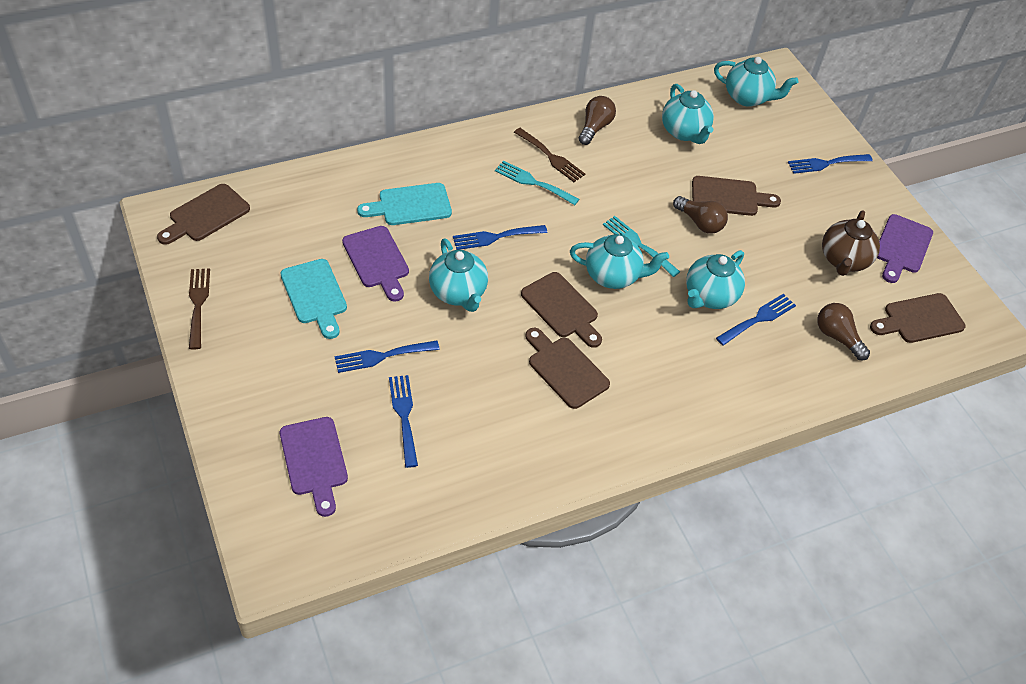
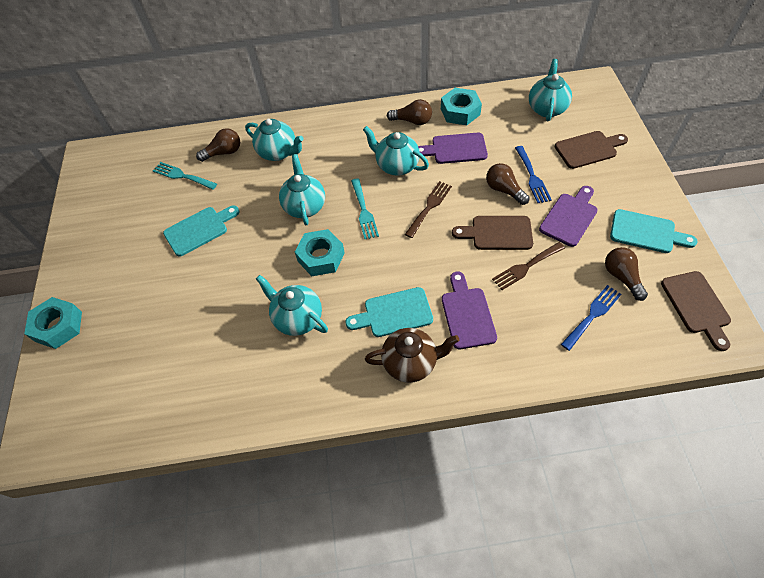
blue fork: 5 -> 2
brown cutting board: 5 -> 3
brown light bulb: 3 -> 4
turquoise cutting board: 2 -> 3
turquoise nut: 0 -> 3

